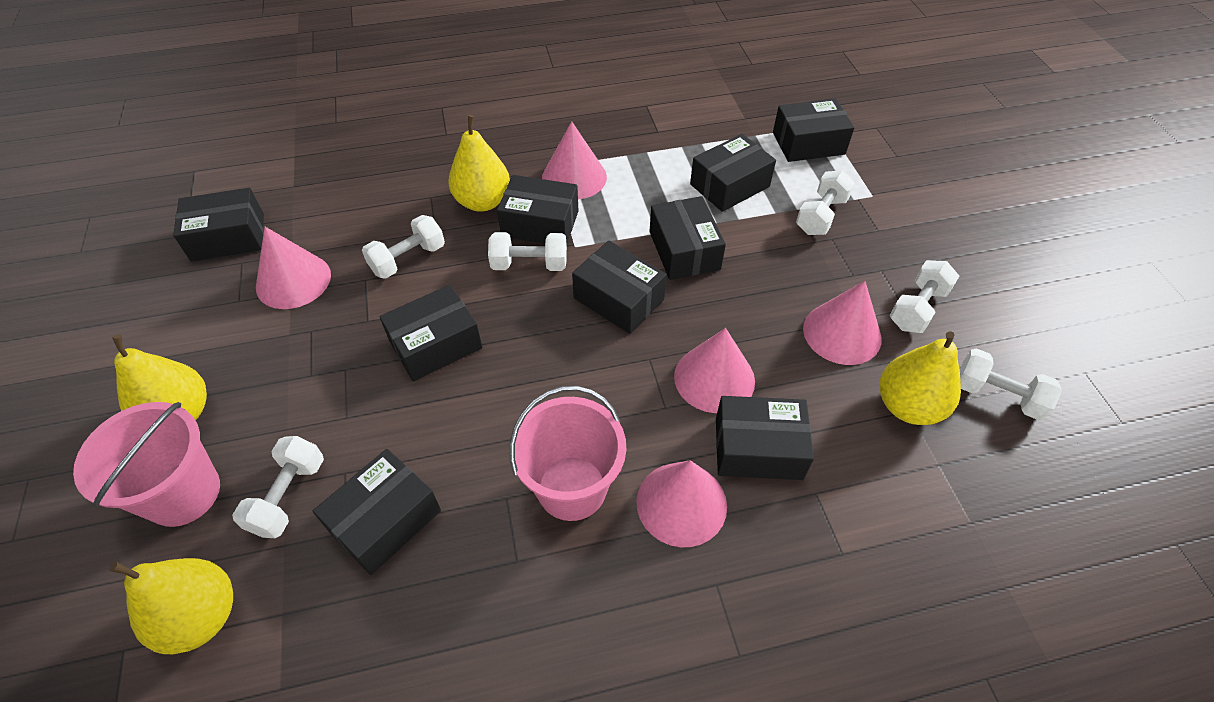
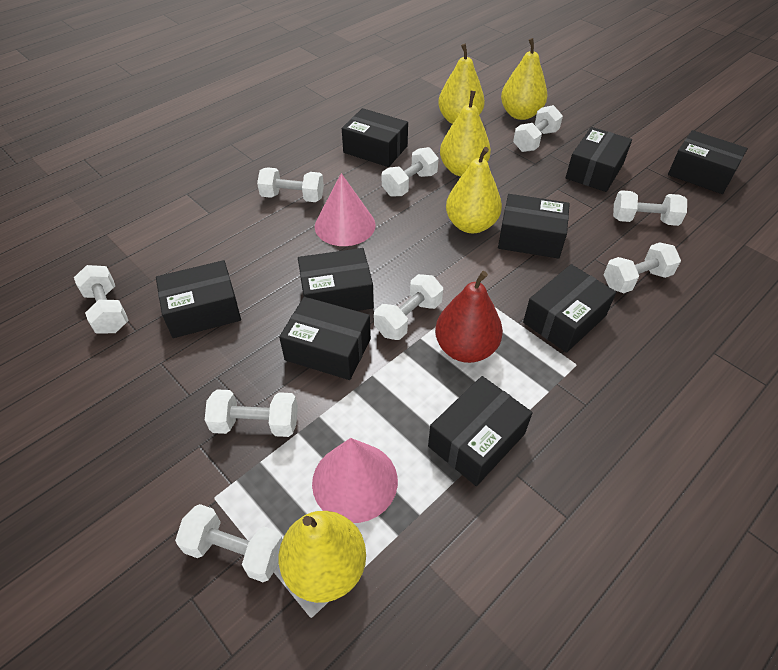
pink bucket: 2 -> 0
pink cone: 5 -> 2
red pear: 0 -> 1
white dumbbell: 6 -> 9
yellow pear: 4 -> 5

